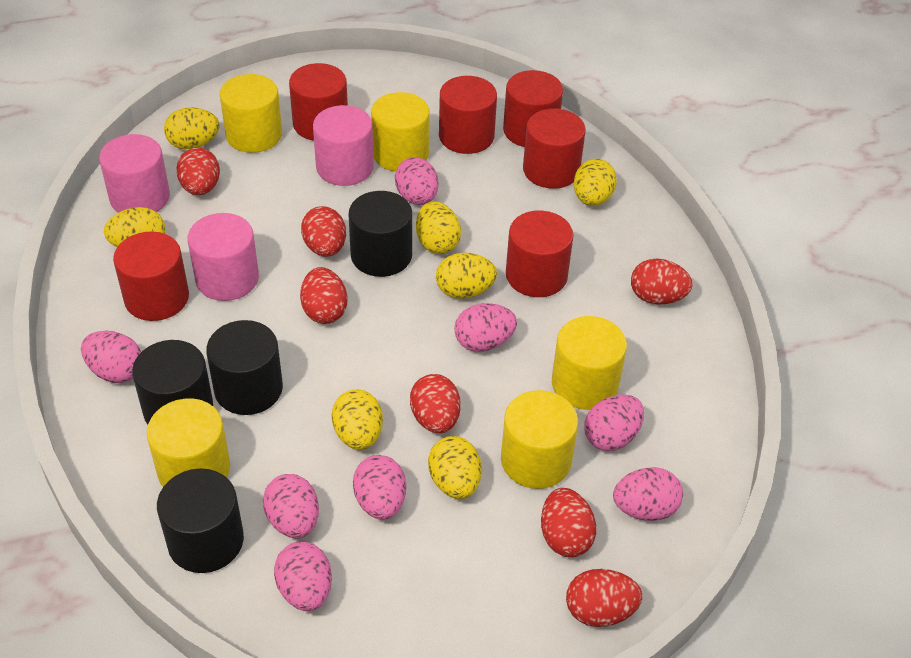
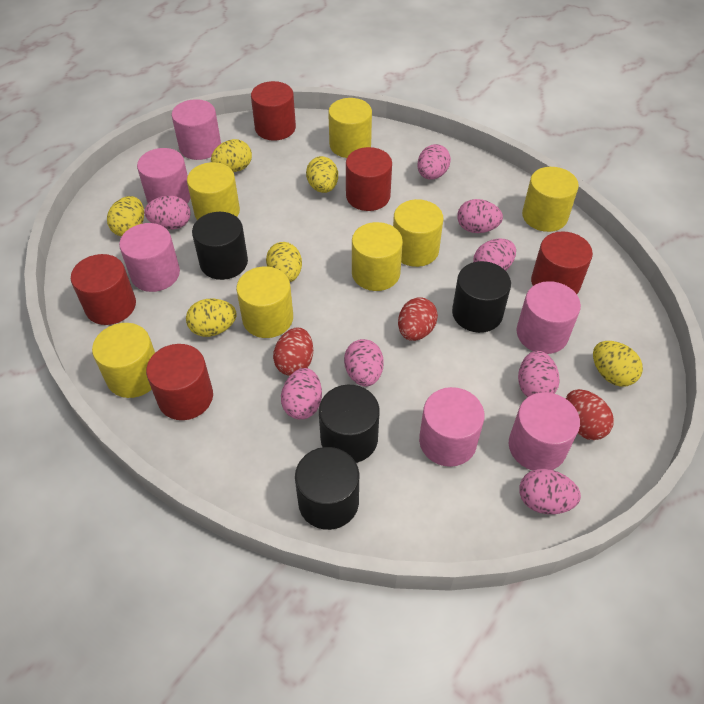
pink cylinder: 3 -> 6
red cylinder: 6 -> 5
red egg: 7 -> 3
yellow cylinder: 5 -> 7
yellow egg: 7 -> 6

